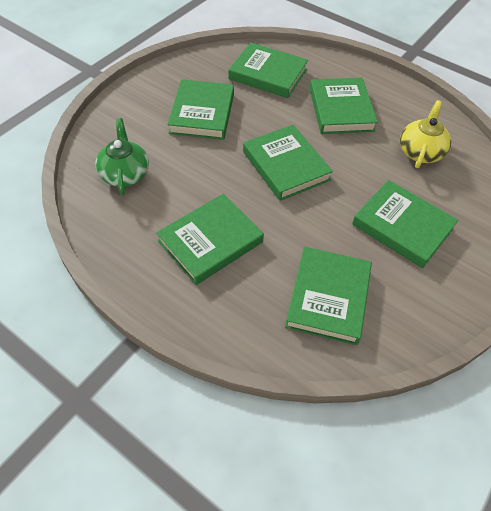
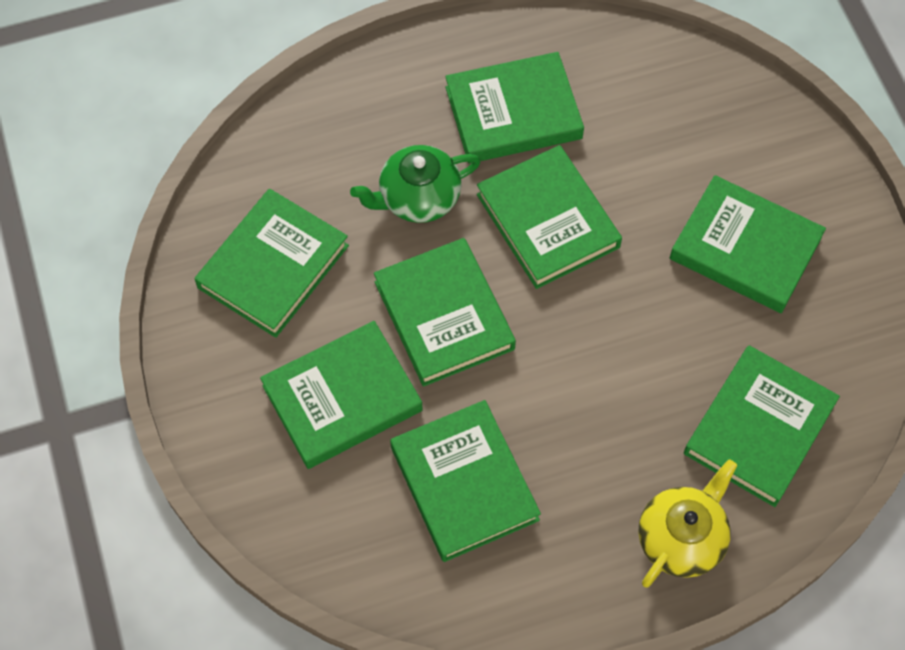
green book: 7 -> 8

